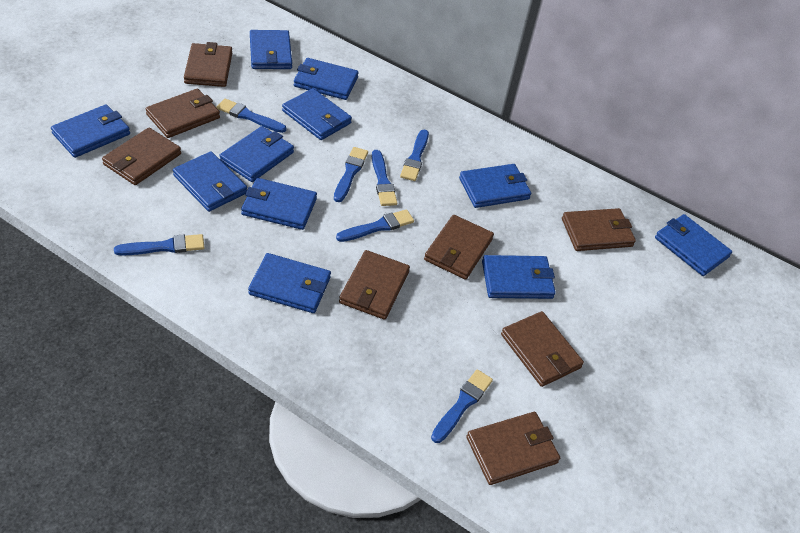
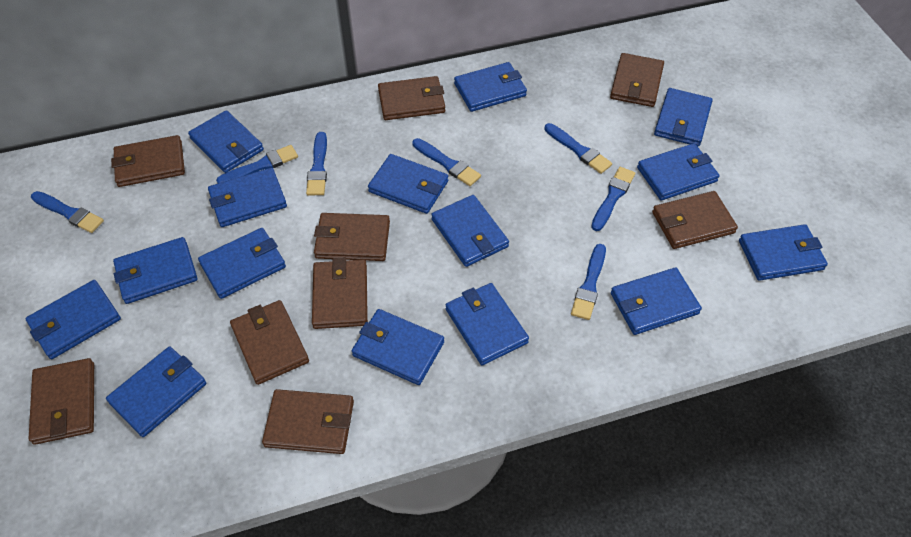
blue wallet: 11 -> 15
brown wallet: 8 -> 9

